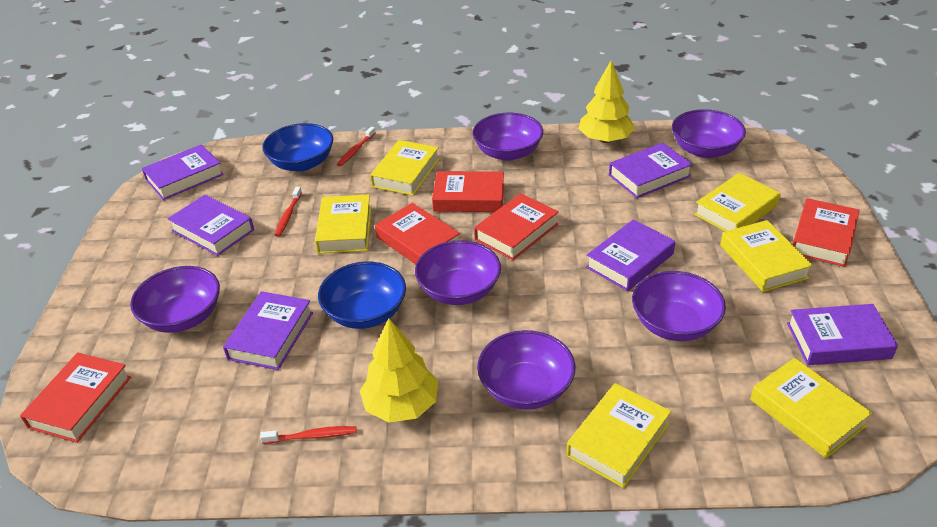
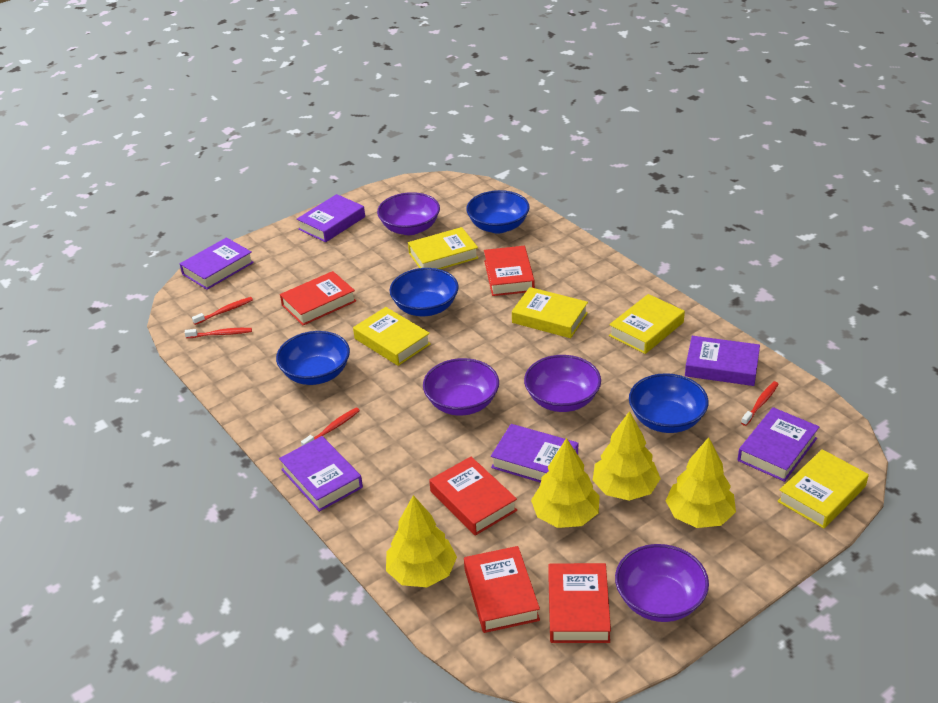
blue bowl: 2 -> 4
purple bowl: 6 -> 4
red toothbrush: 3 -> 4
yellow book: 6 -> 5
yellow tree: 2 -> 4

